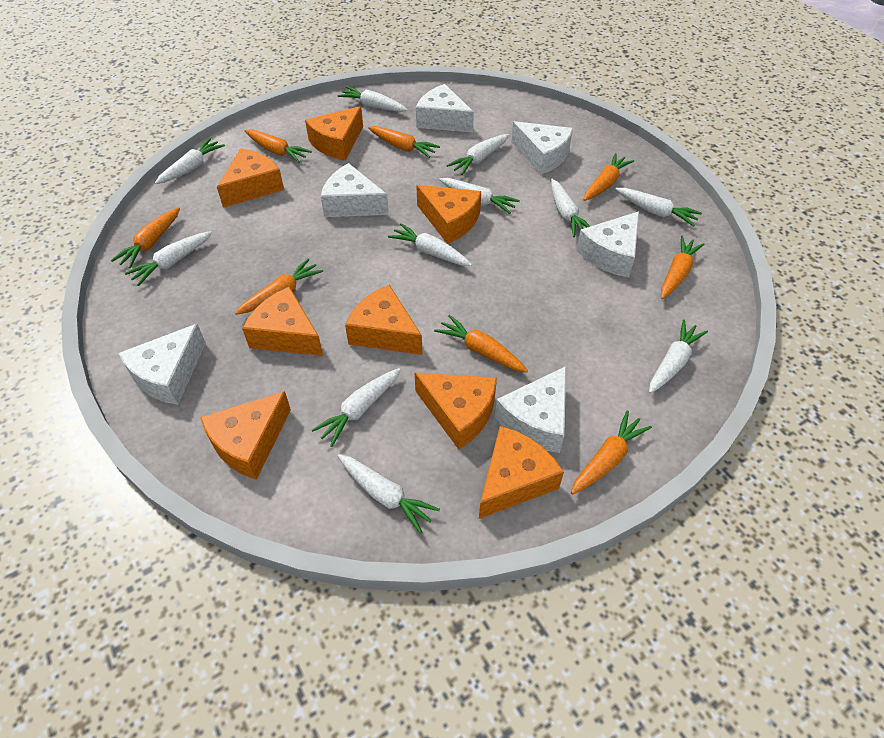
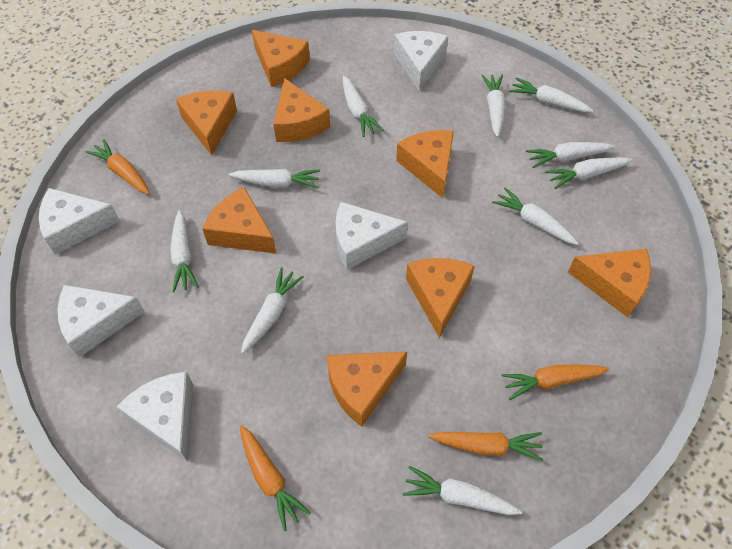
orange carrot: 8 -> 4
white carrot: 11 -> 10
white cheese: 6 -> 5

